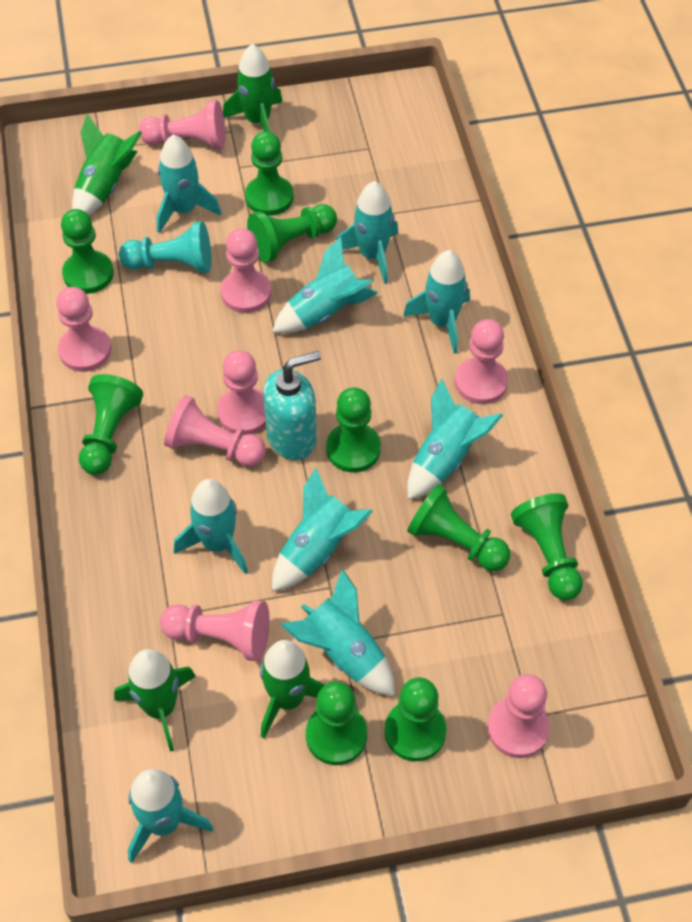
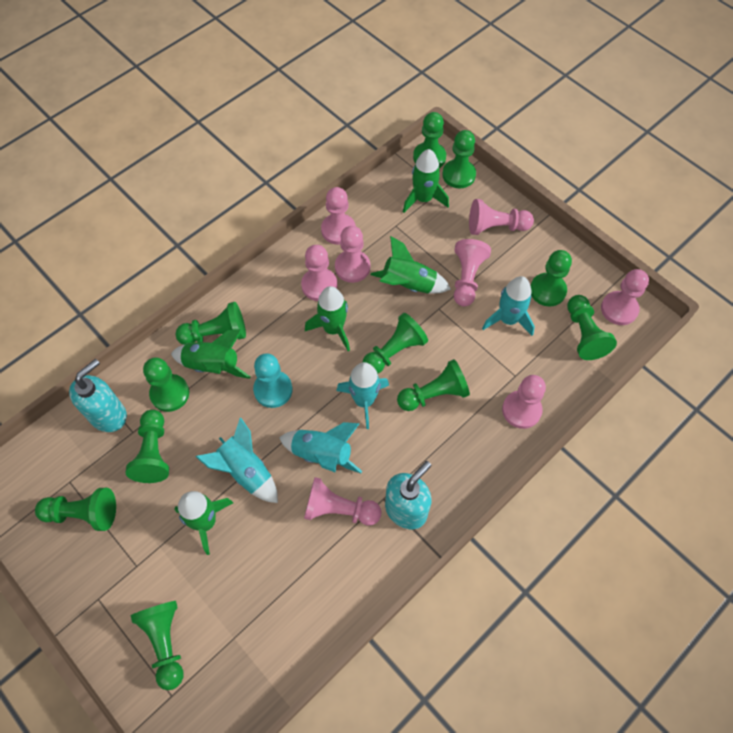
green pawn: 9 -> 11
green rocket: 4 -> 5
turquoise rocket: 9 -> 4
turquoise soap dispenser: 1 -> 2

